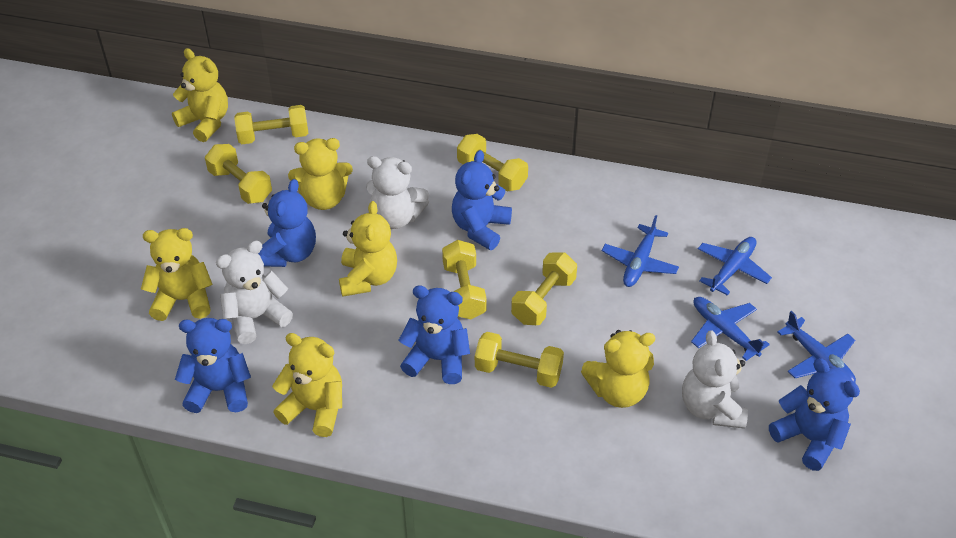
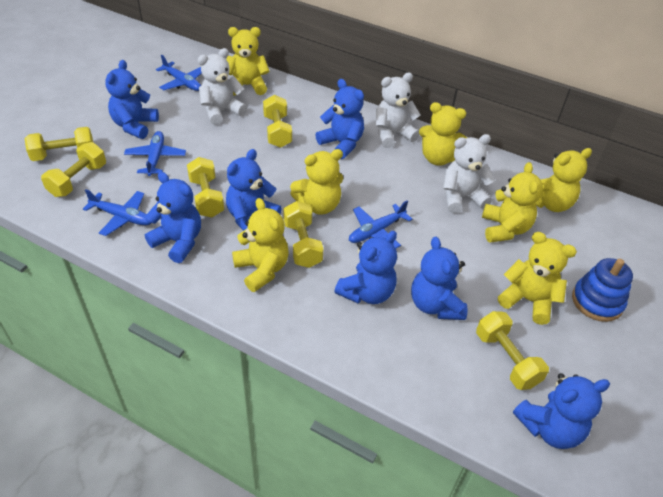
blue stacking toy: 0 -> 1
blue teddy bear: 5 -> 7
yellow teddy bear: 6 -> 7

